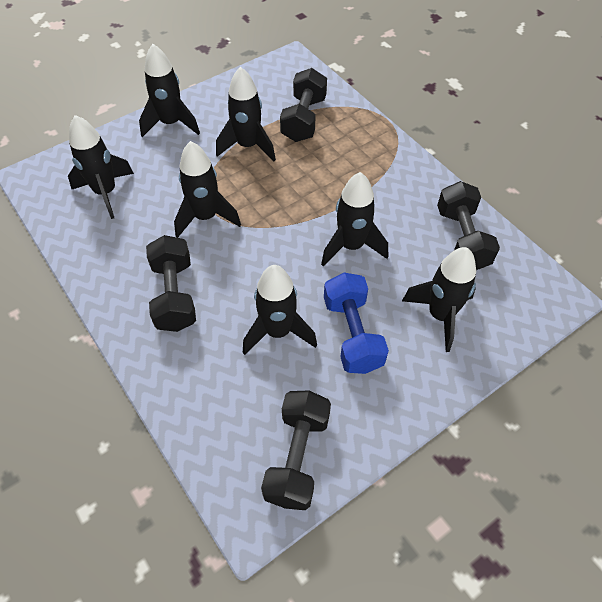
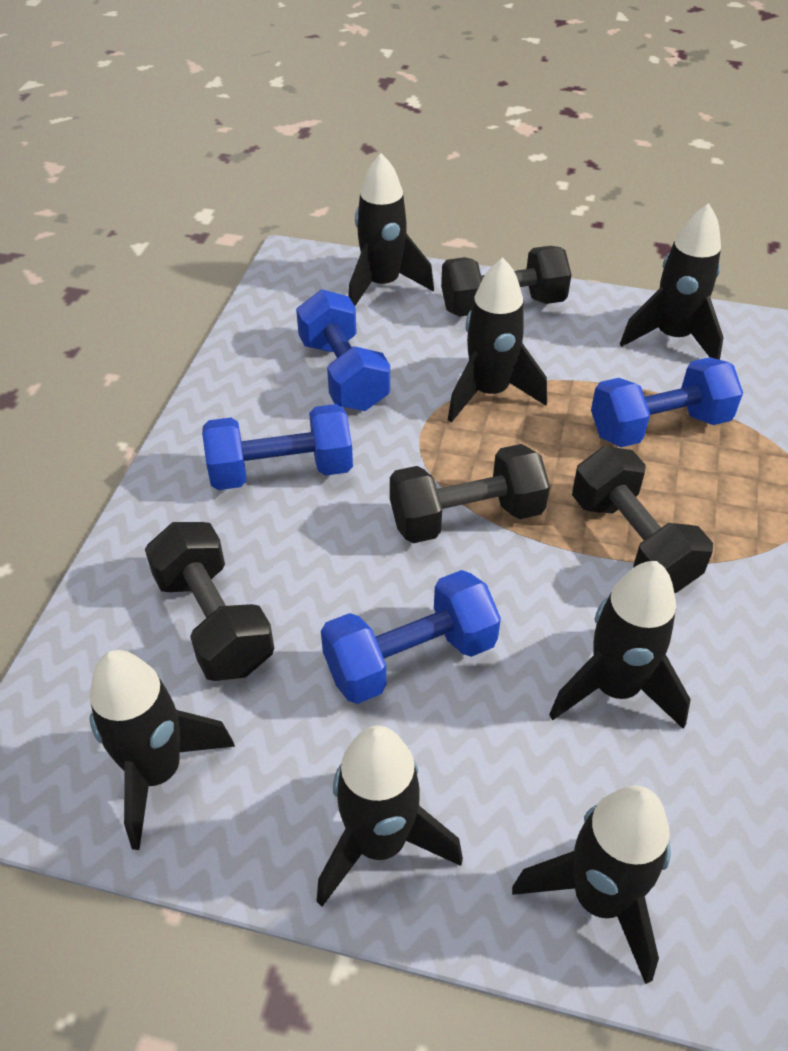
blue dumbbell: 1 -> 4

